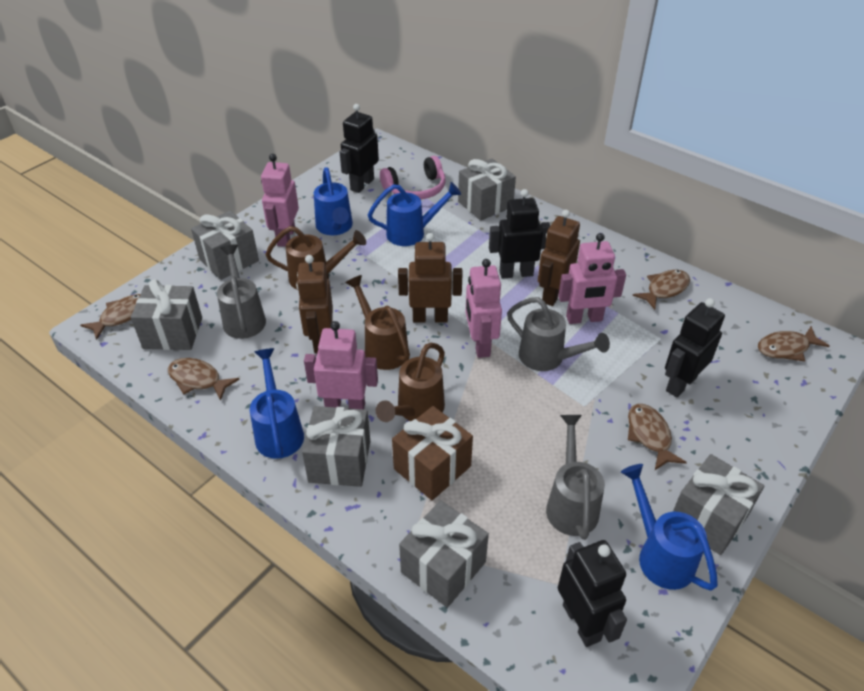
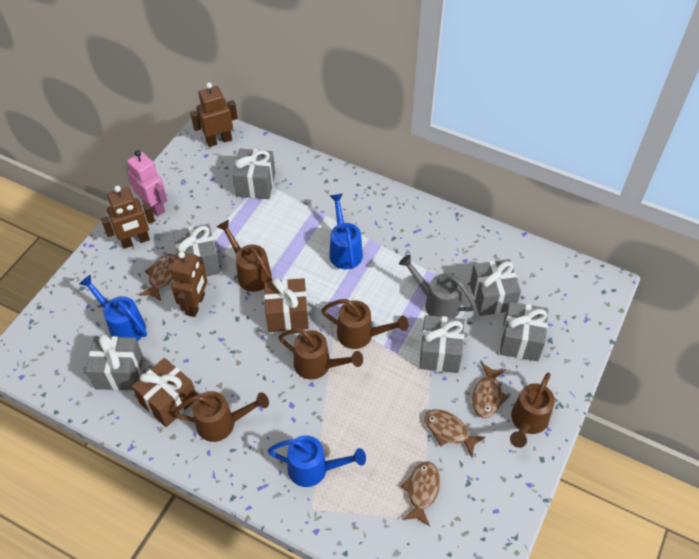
black robot: 4 -> 0
blue watering can: 4 -> 3
brown fish: 5 -> 4
brown gift: 1 -> 2
brown watering can: 3 -> 5
grey watering can: 3 -> 1
pink headphones: 1 -> 0
pink robot: 4 -> 1

